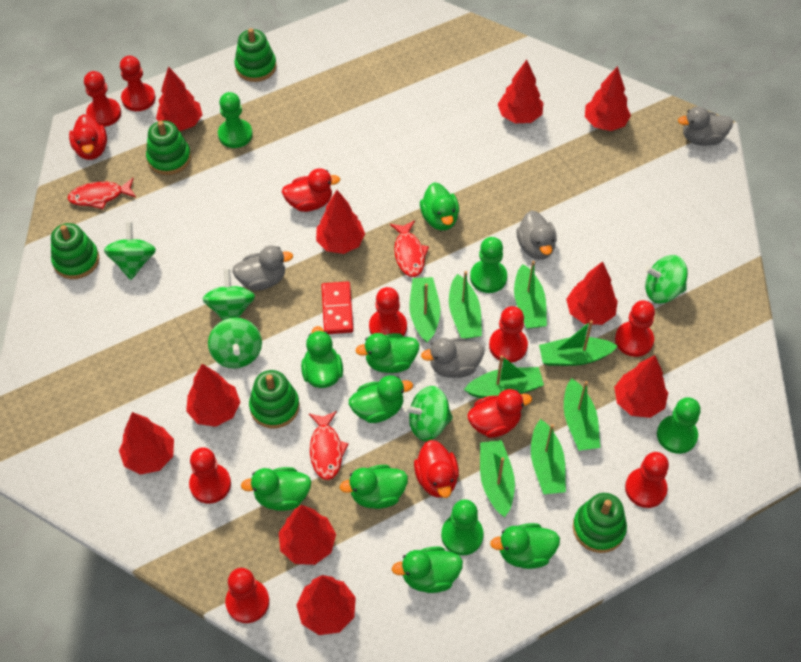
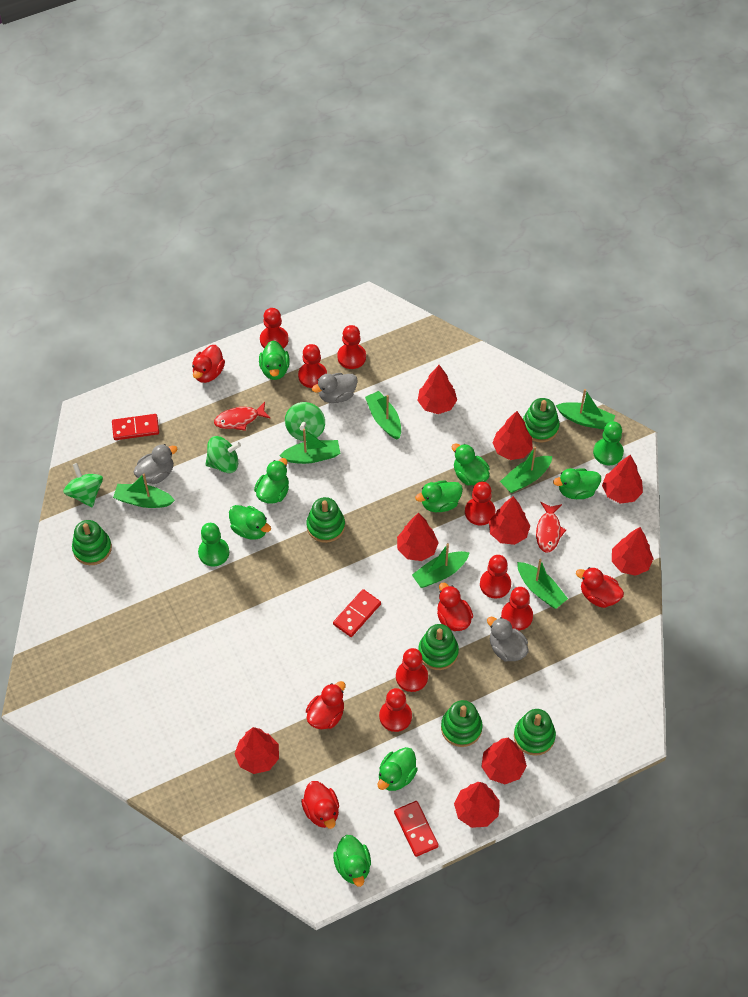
green boat: 8 -> 7
green pawn: 4 -> 2
green spinning top: 5 -> 3
green stacking toy: 5 -> 6
grey duck: 4 -> 3
red domino: 1 -> 3
red duck: 4 -> 5
red fish: 3 -> 2
red tree: 10 -> 9

